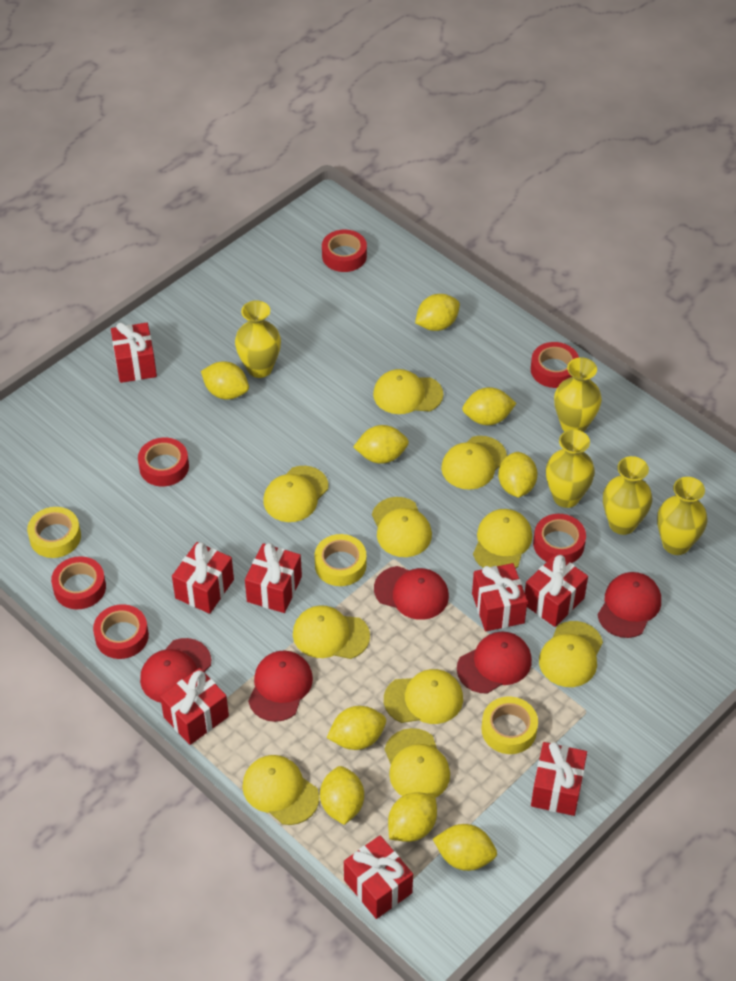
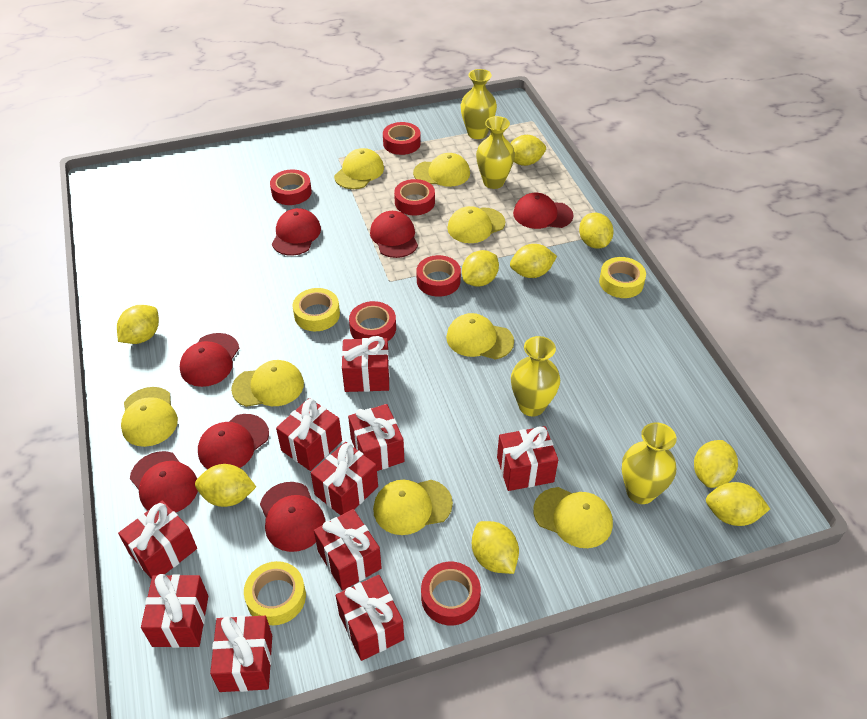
red cap: 5 -> 7
red gift: 8 -> 10
yellow cap: 10 -> 8
yellow vase: 5 -> 4

